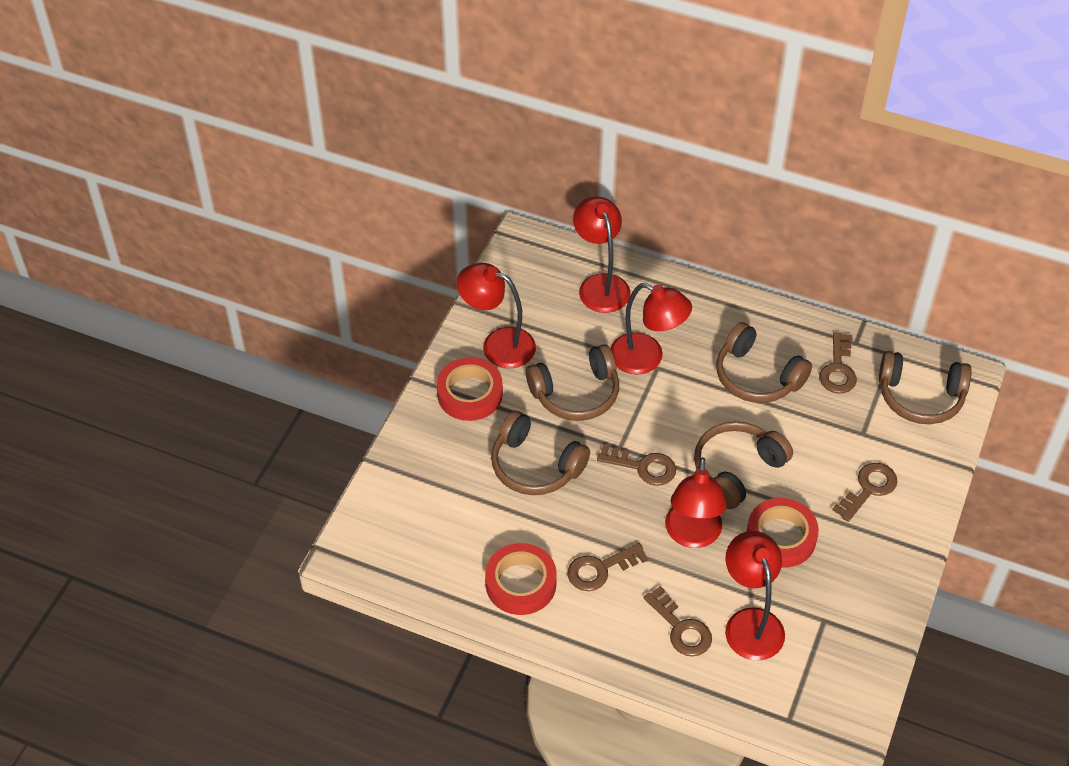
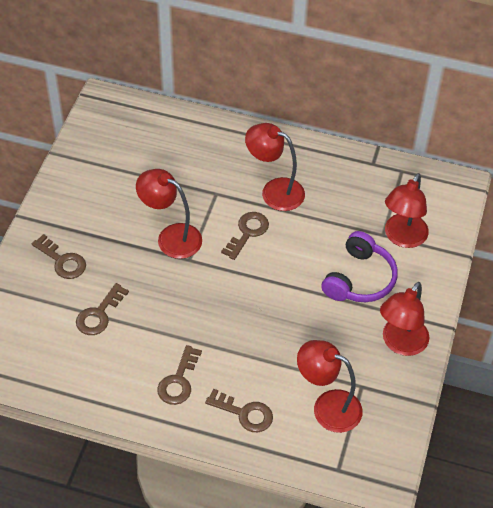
brown headphones: 5 -> 0
purple headphones: 0 -> 1
red tape: 3 -> 0

